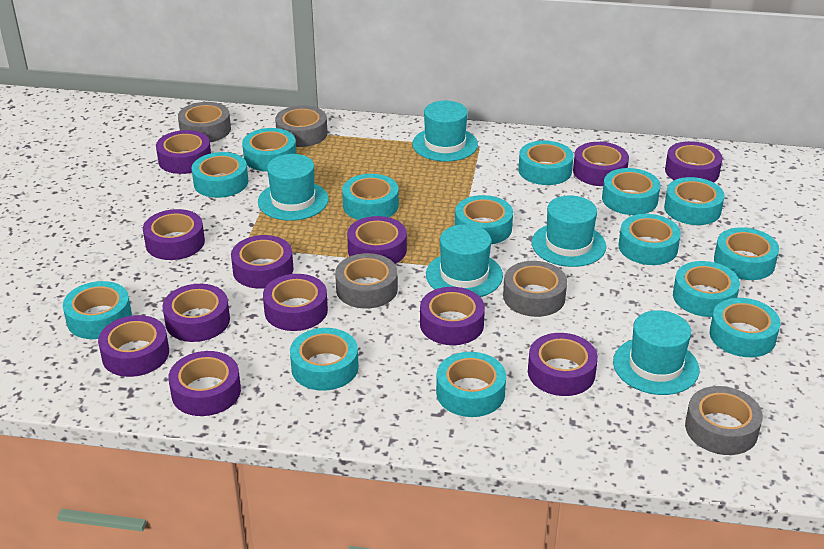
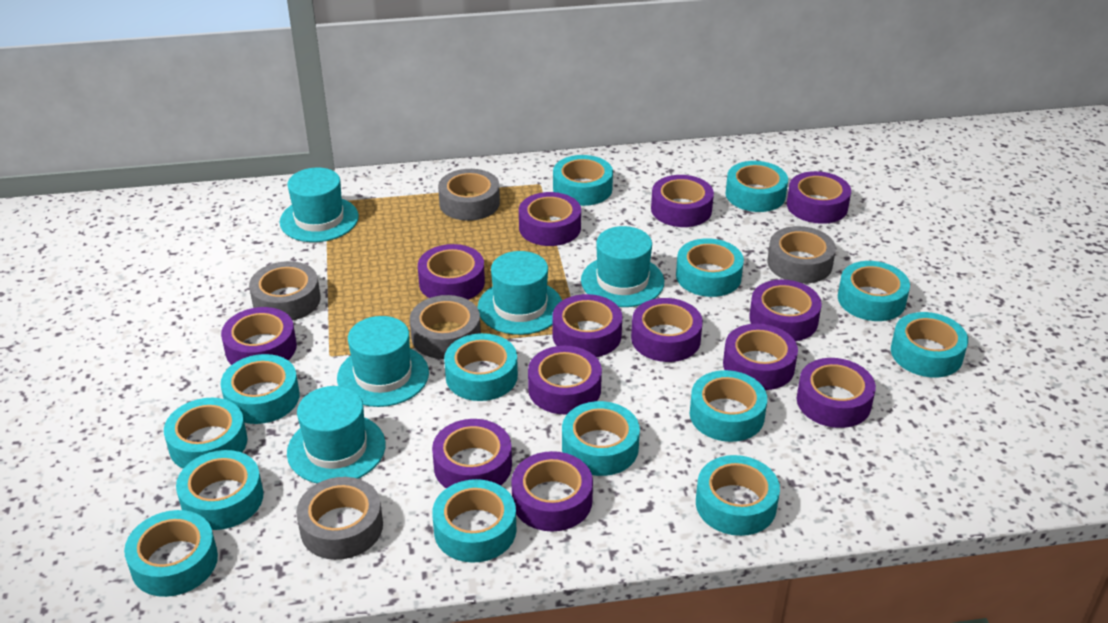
purple tape: 12 -> 13

